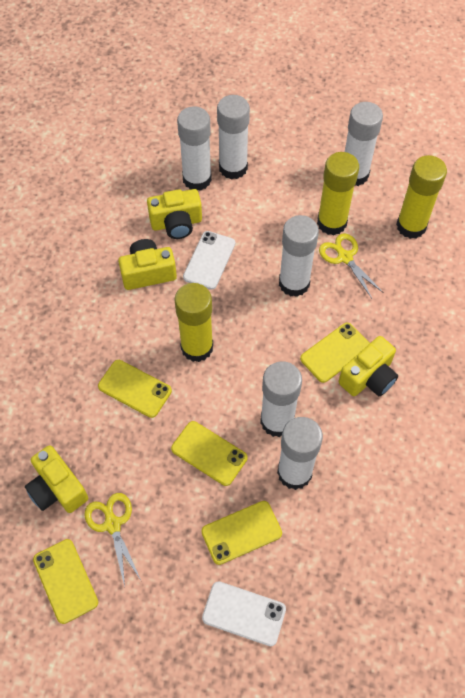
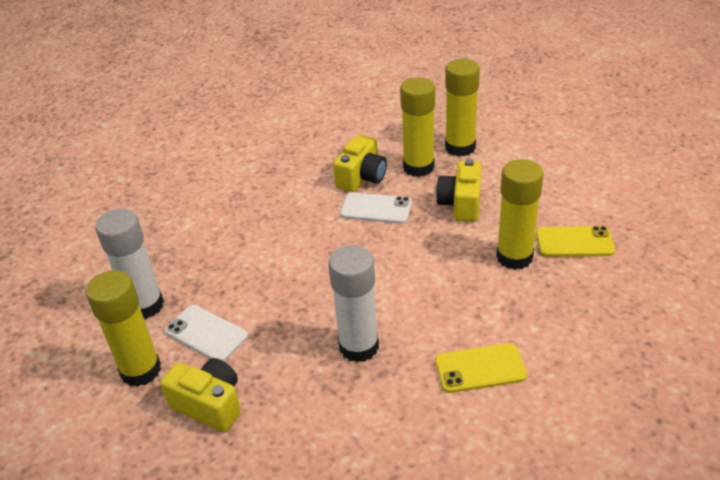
white glue stick: 6 -> 2
yellow camera: 4 -> 3
yellow glue stick: 3 -> 4
yellow phone: 5 -> 2
yellow scissors: 2 -> 0

